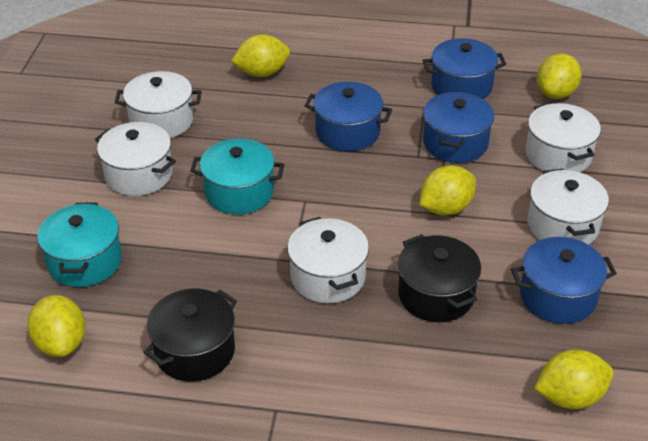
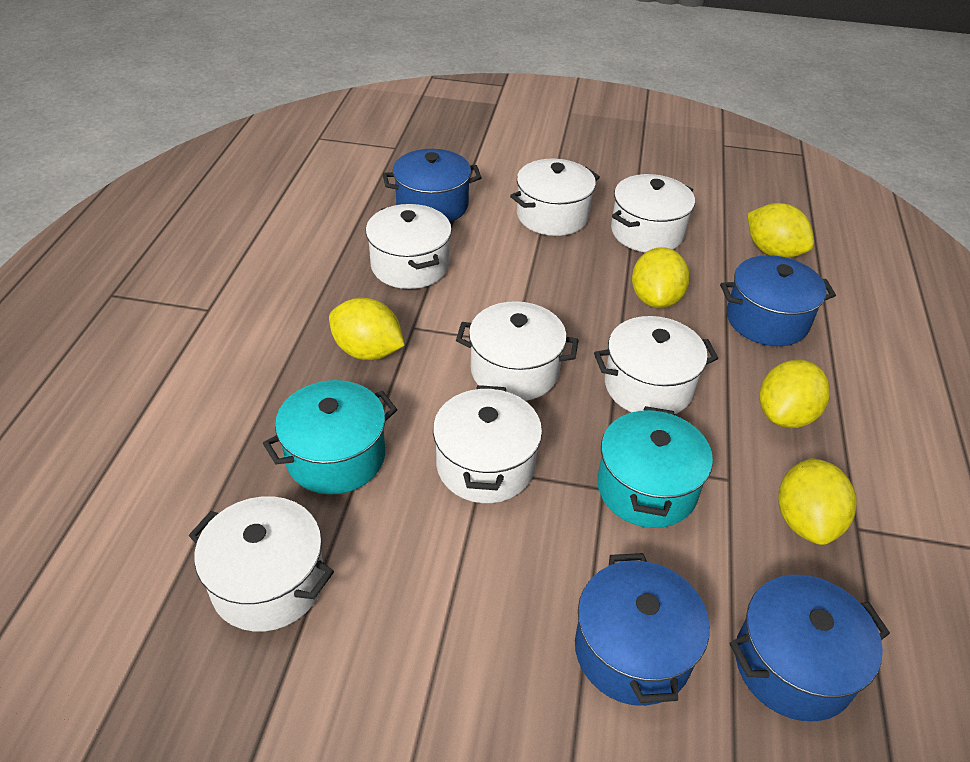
black pot: 2 -> 0
white pot: 5 -> 7

